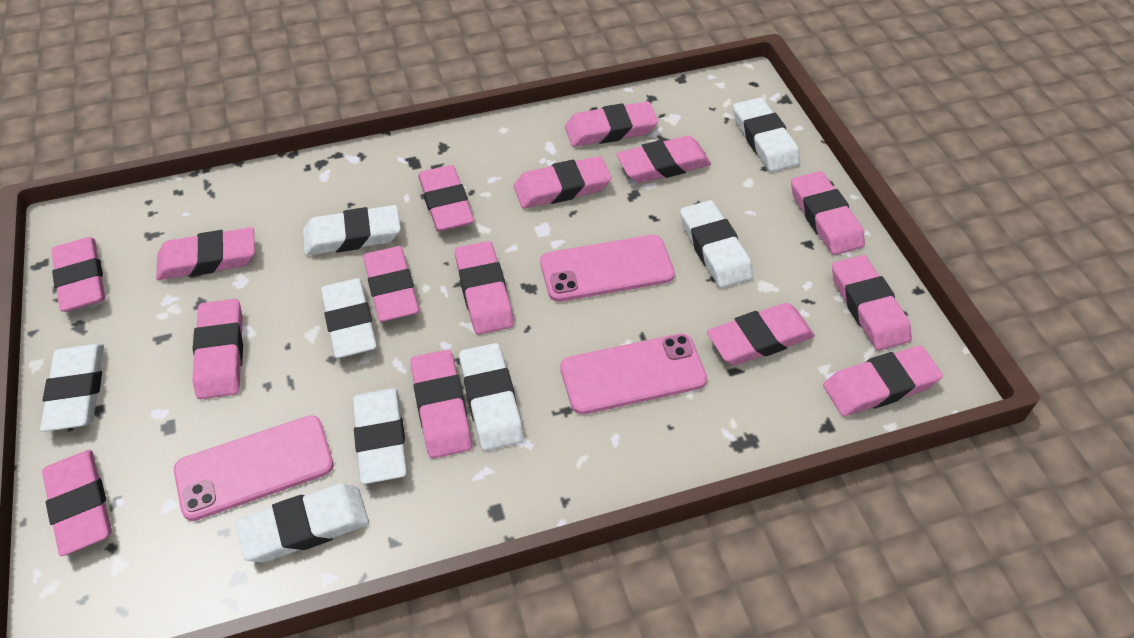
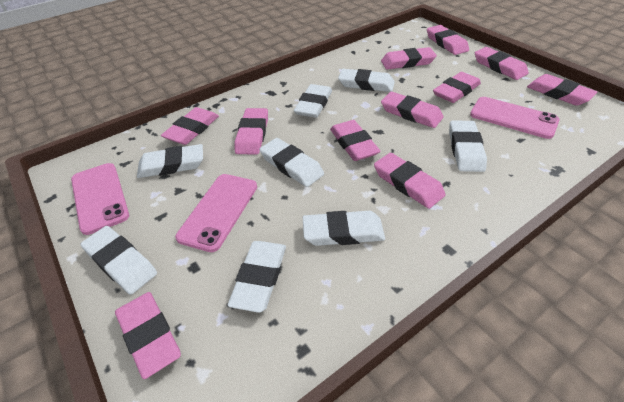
pink eraser: 15 -> 11

